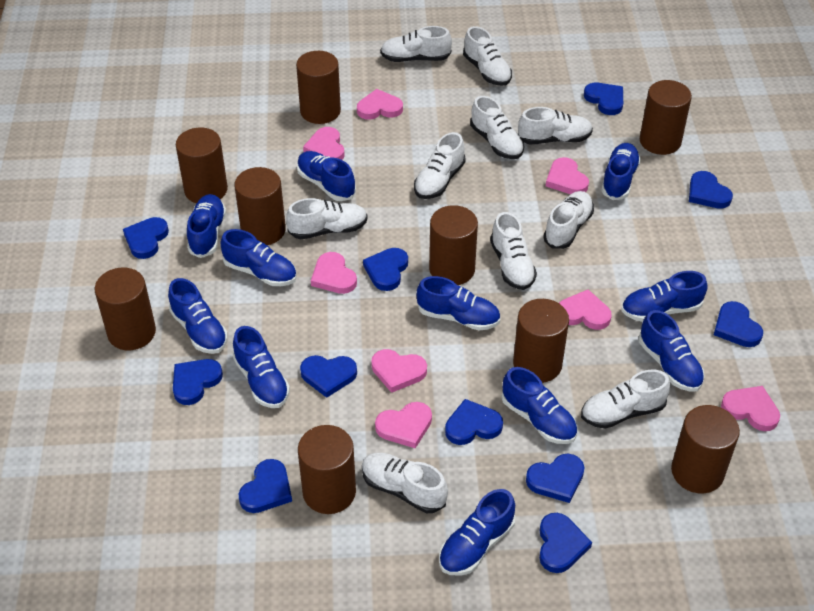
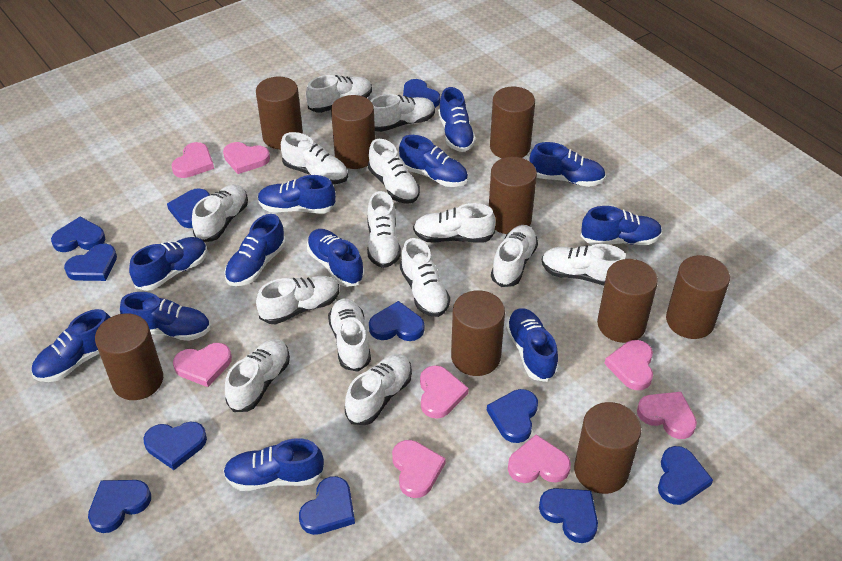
blue shoe: 11 -> 12
white shoe: 10 -> 14

